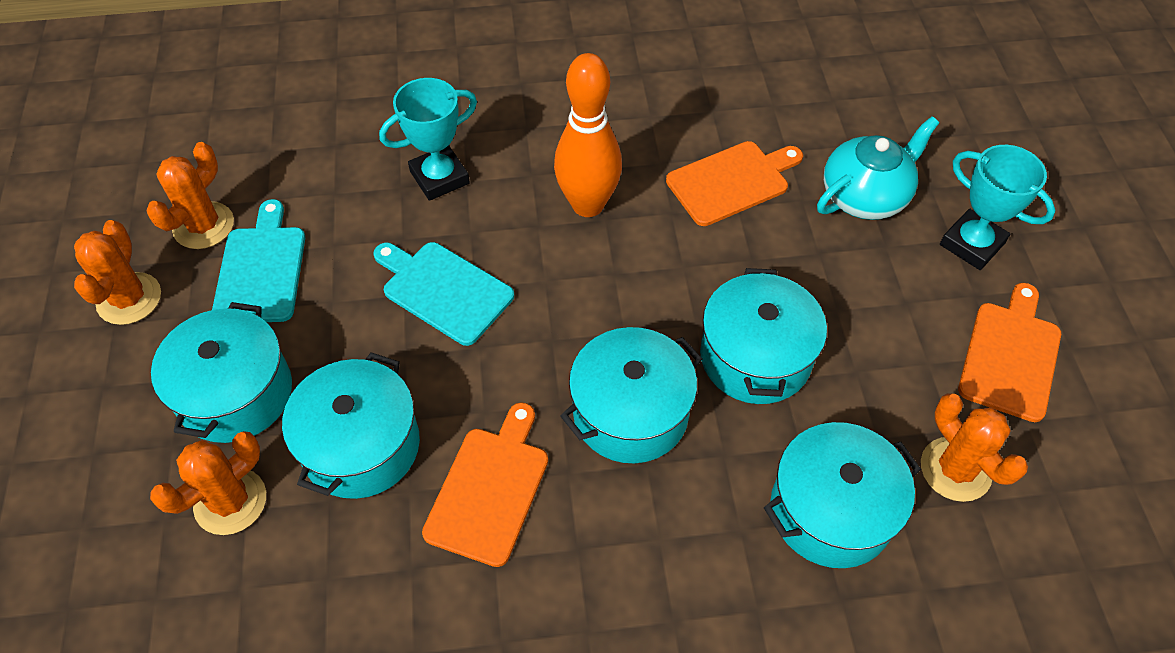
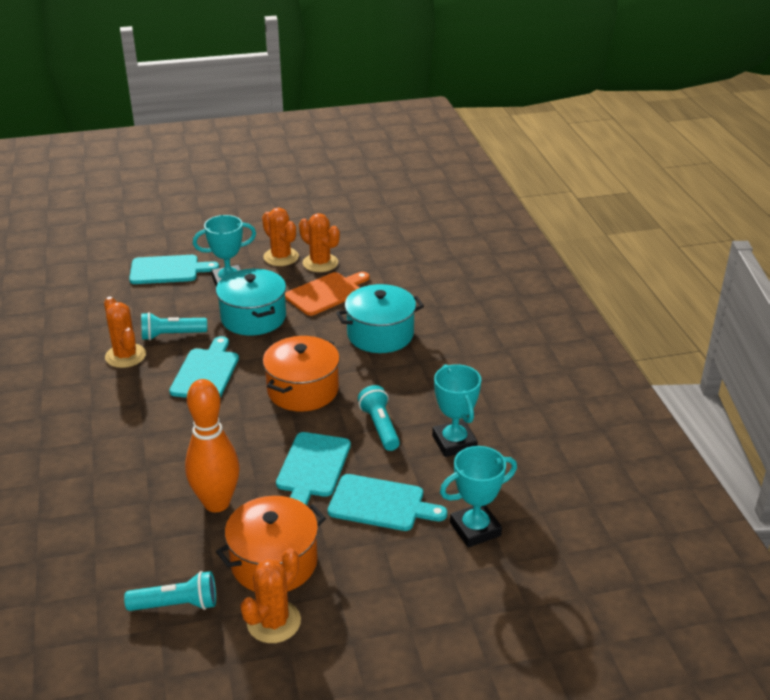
orange cutting board: 3 -> 1
orange pot: 0 -> 2
turquoise cutting board: 2 -> 4
turquoise flashlight: 0 -> 3
turquoise pot: 5 -> 2
turquoise teapot: 1 -> 0
turquoise trophy: 2 -> 3

